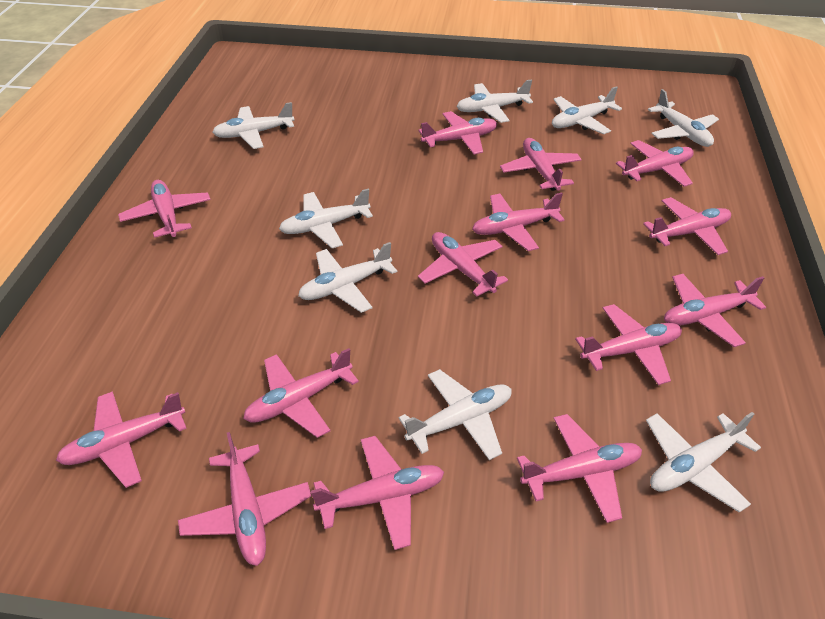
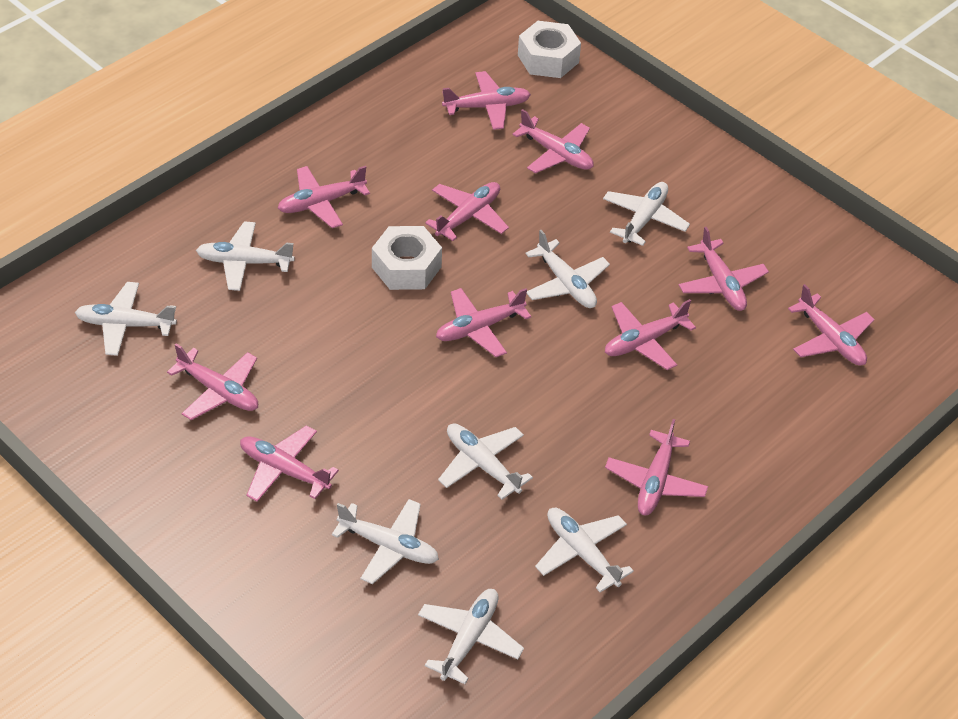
pink plane: 14 -> 11
white nut: 0 -> 2

